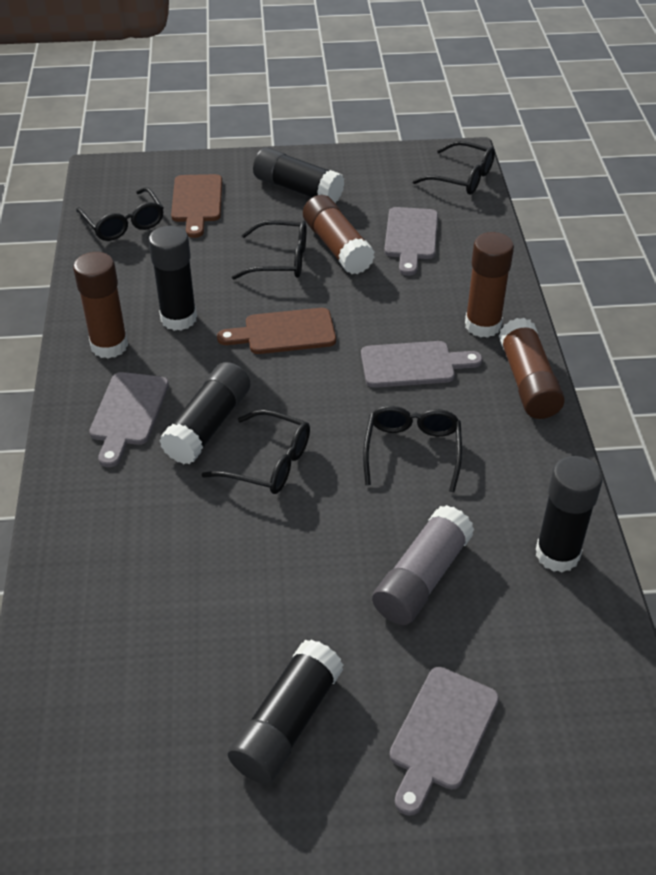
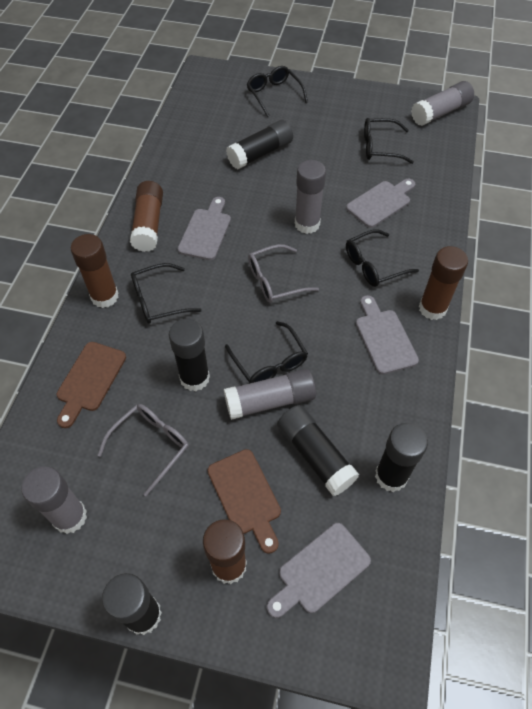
grey glasses: 0 -> 2
grey glue stick: 1 -> 4

